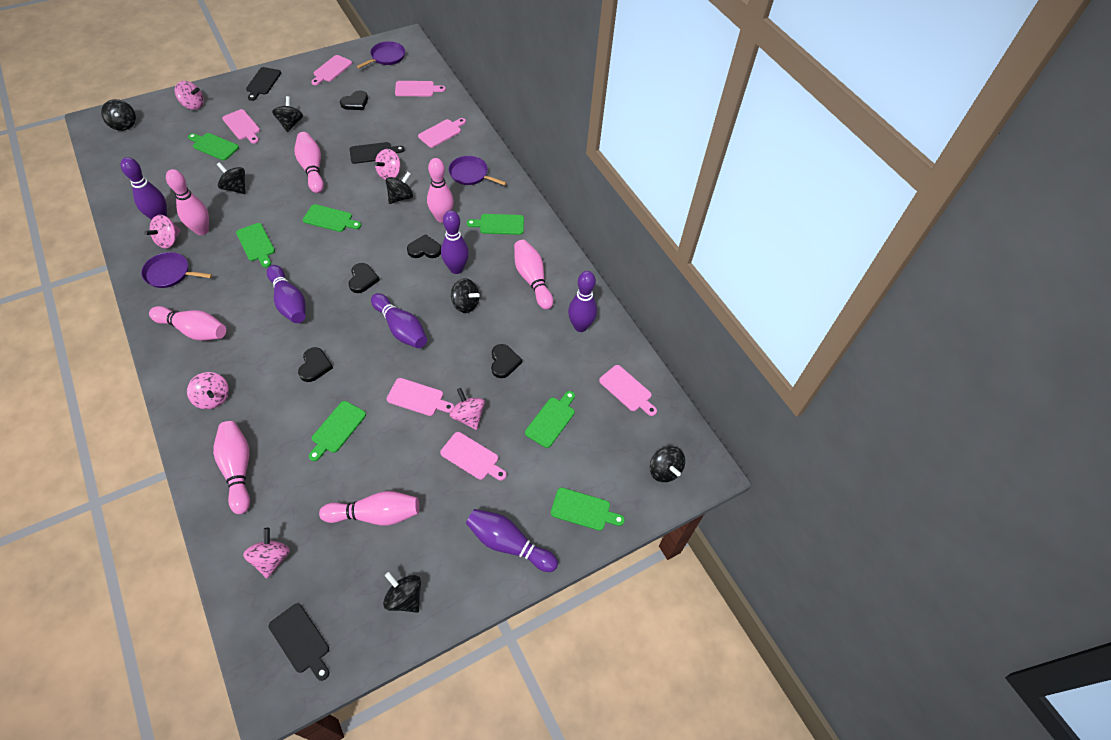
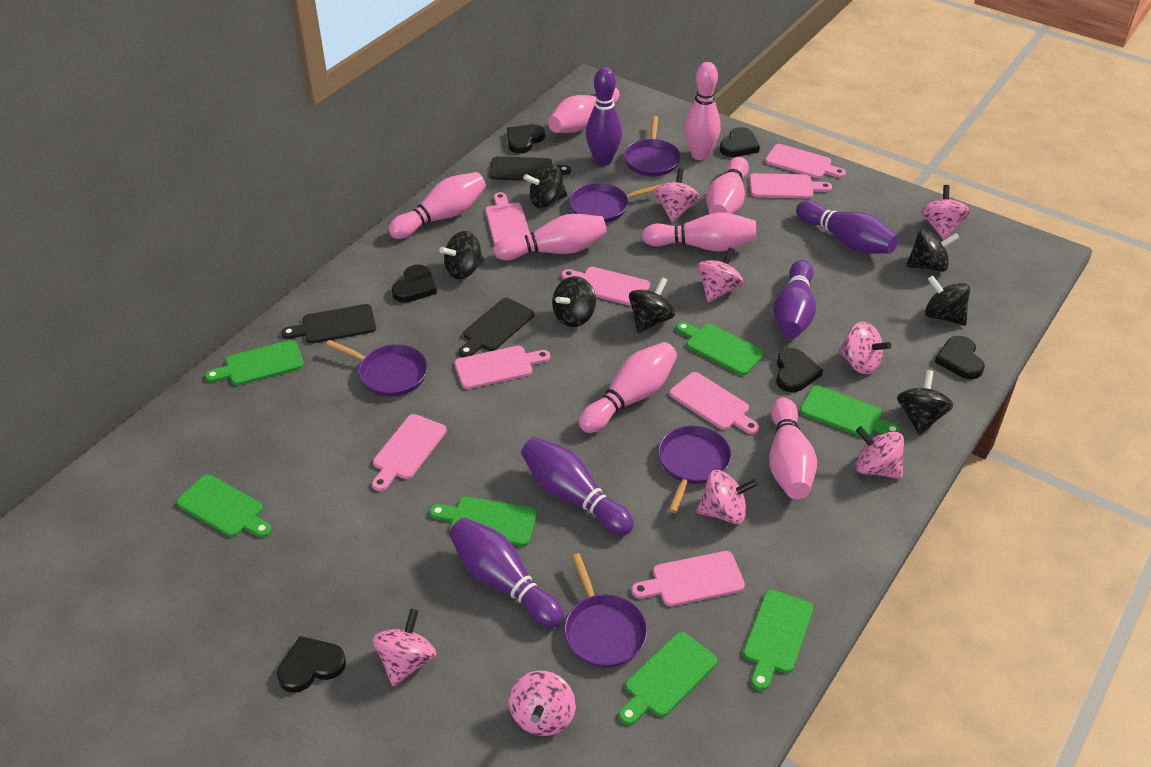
black heart: 5 -> 6
pink bowling pin: 7 -> 8
pink cutting board: 7 -> 8
pink spinning top: 6 -> 8
purple bowling pin: 6 -> 5
purple pan: 3 -> 5

